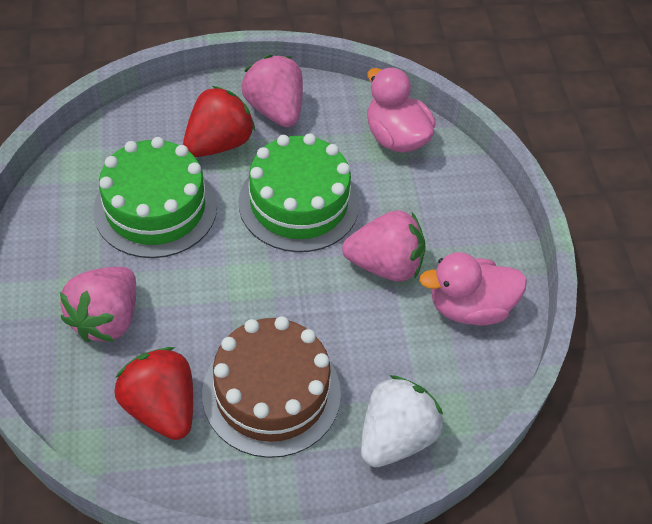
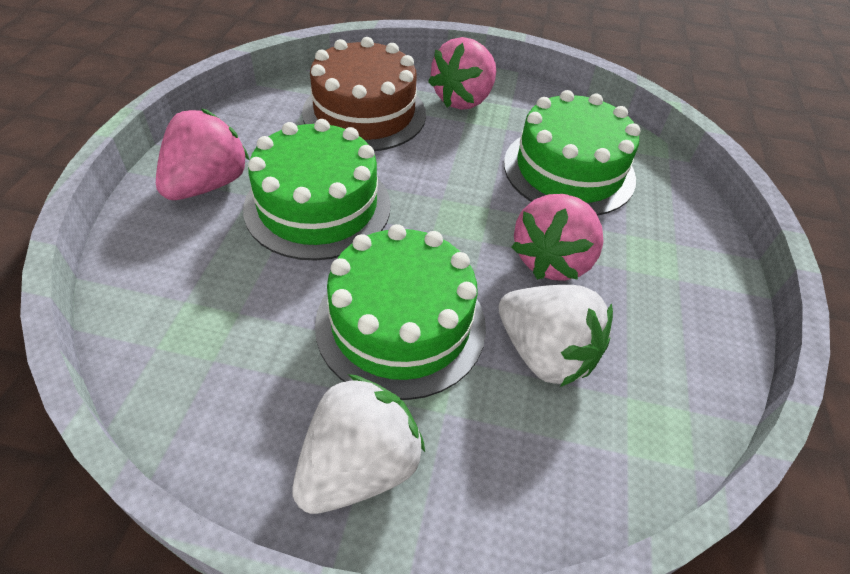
green cake: 2 -> 3
pink duck: 2 -> 0
red strawberry: 2 -> 0
white strawberry: 1 -> 2

